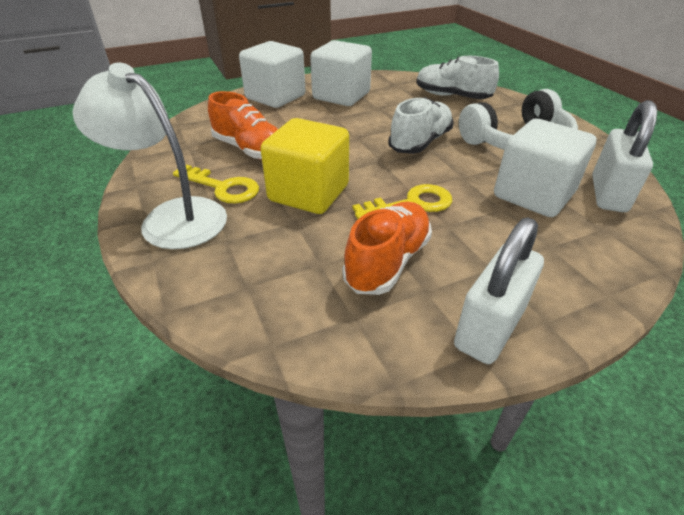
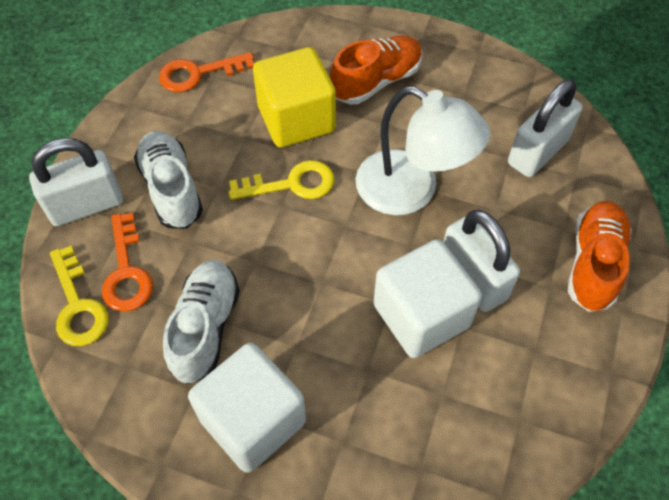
orange key: 0 -> 2
white cube: 3 -> 2
white headphones: 1 -> 0
white padlock: 2 -> 3

